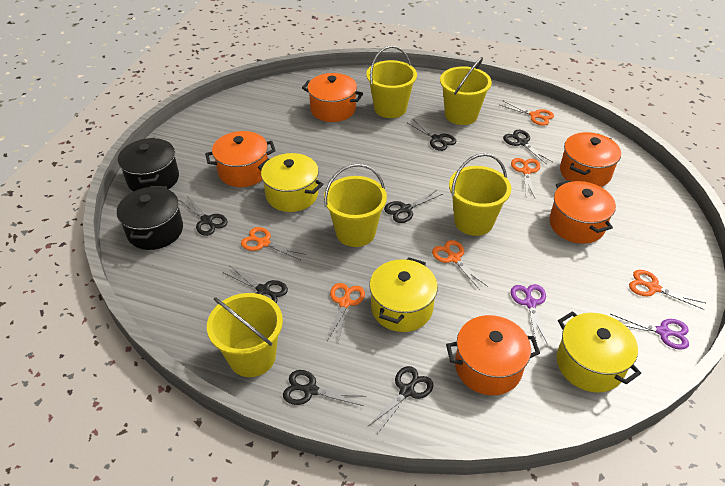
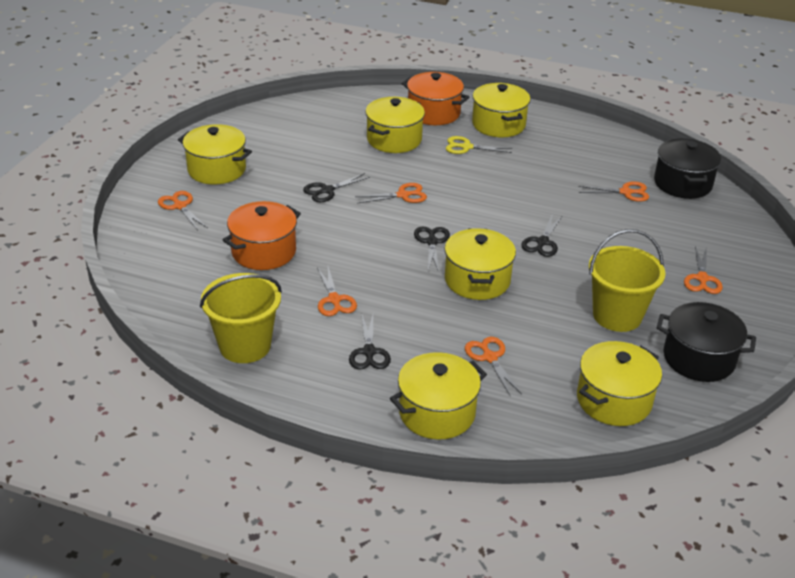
black scissors: 7 -> 4
orange pot: 5 -> 2
purple scissors: 2 -> 0
yellow bucket: 5 -> 2
yellow pot: 3 -> 6
yellow scissors: 0 -> 1

